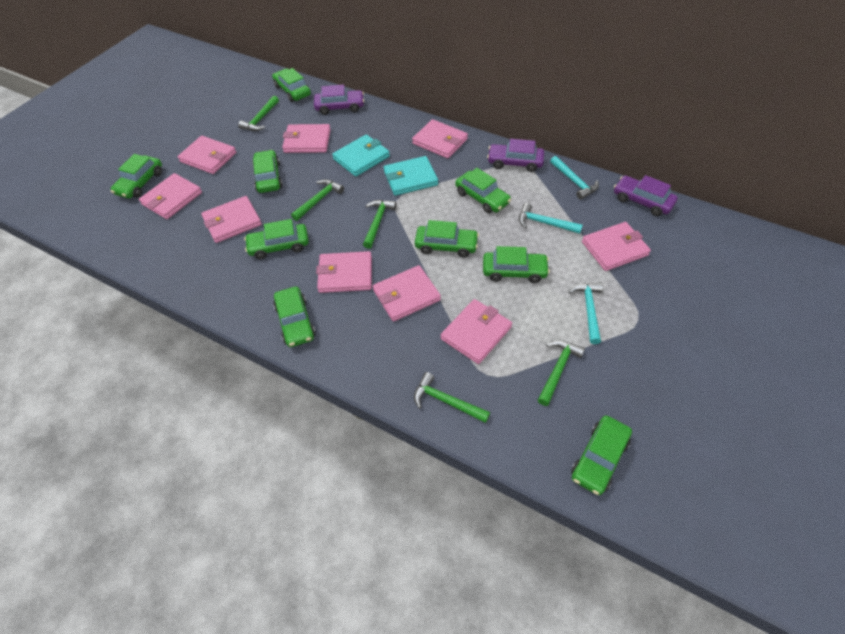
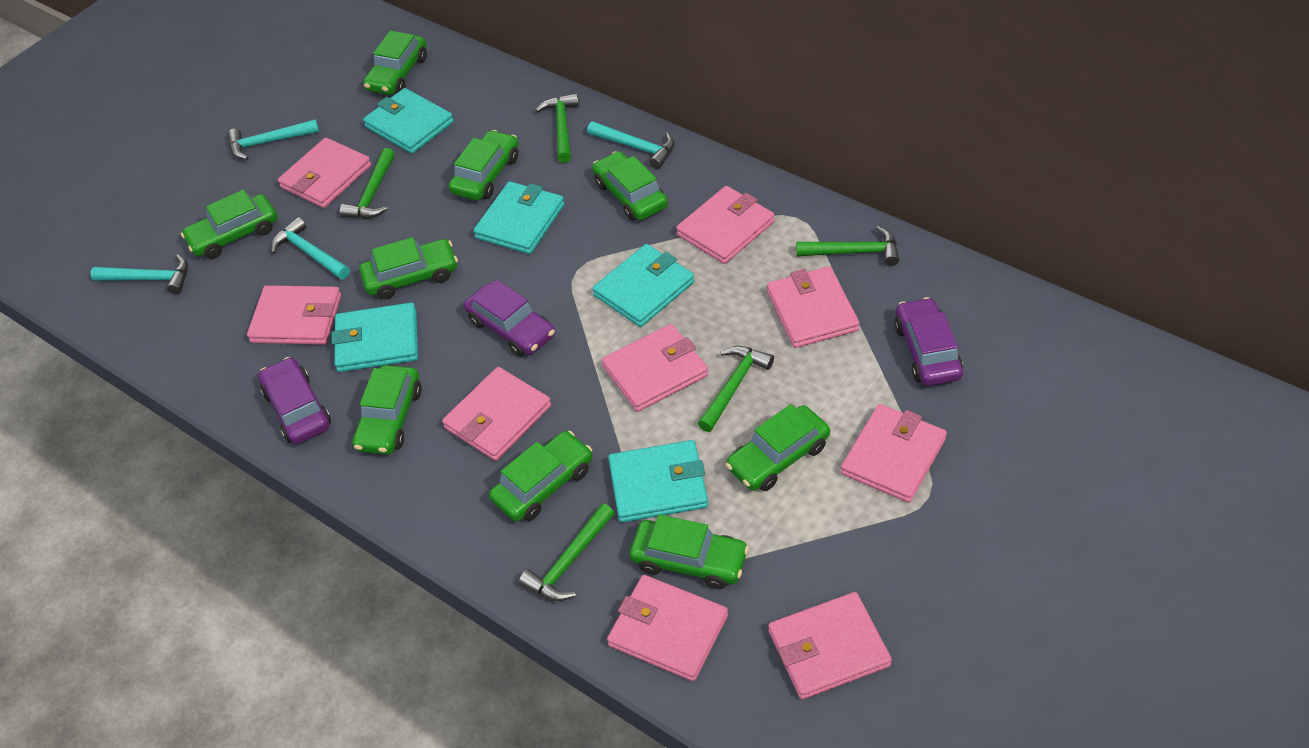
turquoise hammer: 3 -> 4
turquoise wallet: 2 -> 5

